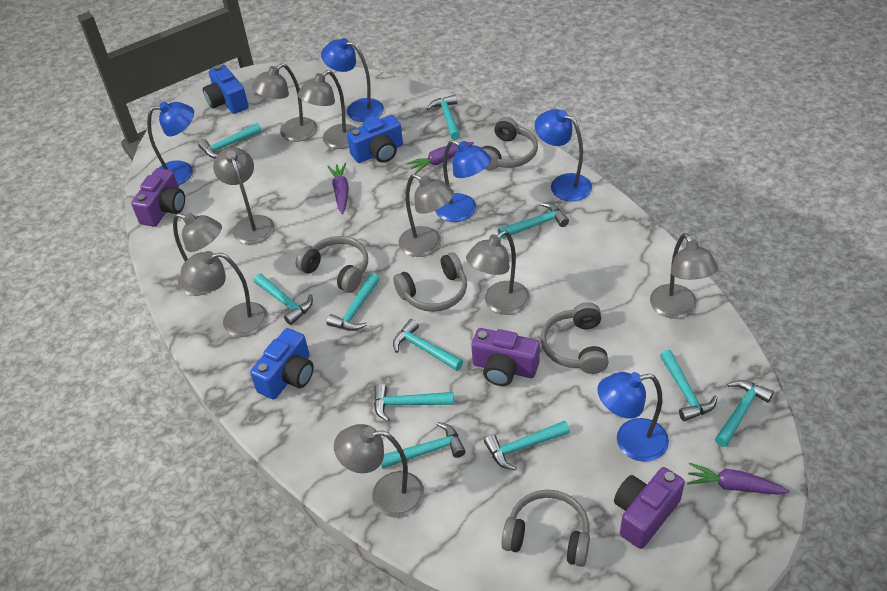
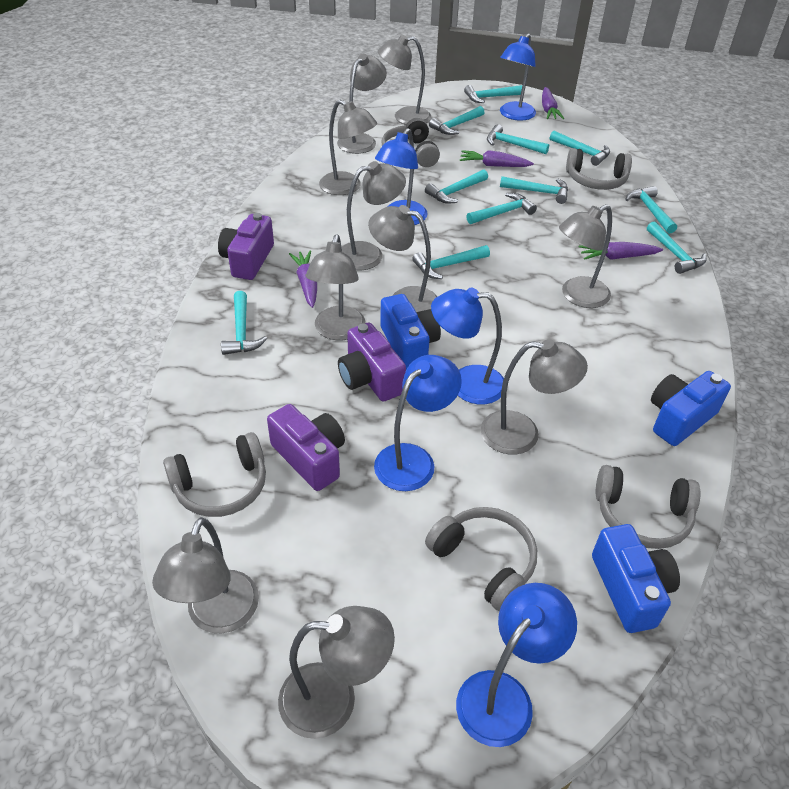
grey lamp: 9 -> 10
purple carrot: 3 -> 4

